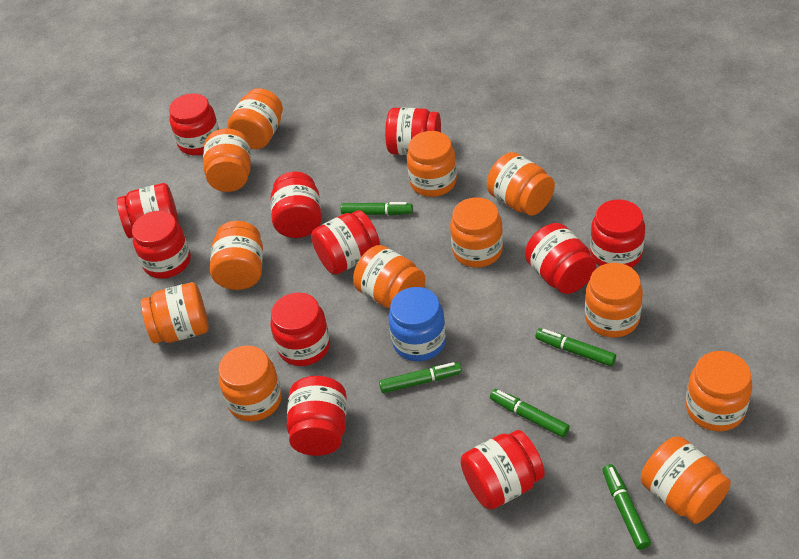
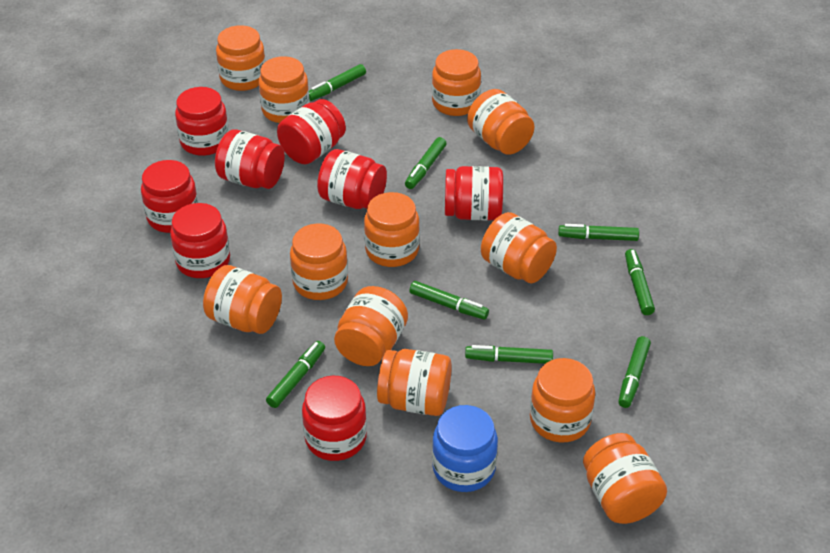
green marker: 5 -> 8
red jar: 11 -> 8

